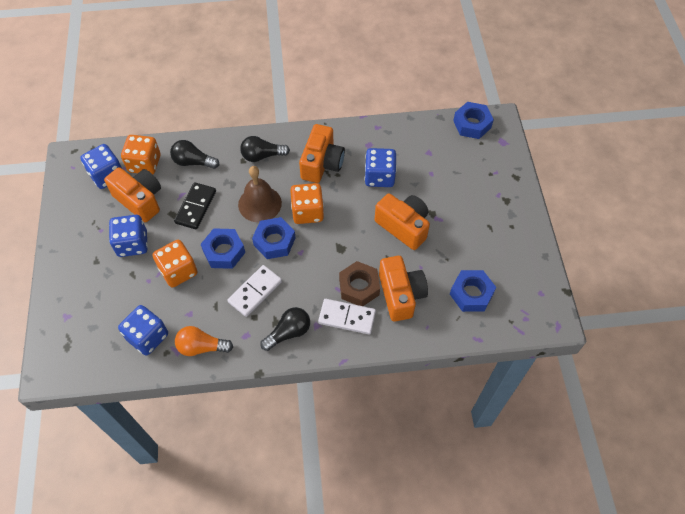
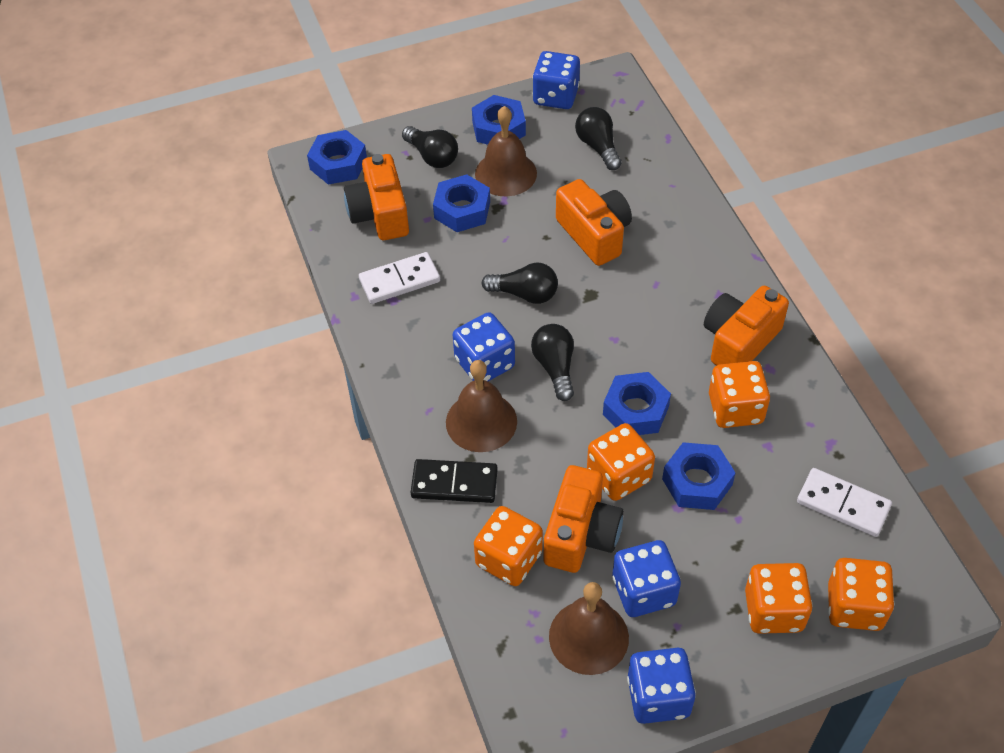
black light bulb: 3 -> 4
blue nut: 4 -> 5
brown bell: 1 -> 3
brown nut: 1 -> 0
orange dice: 3 -> 5
orange light bulb: 1 -> 0

